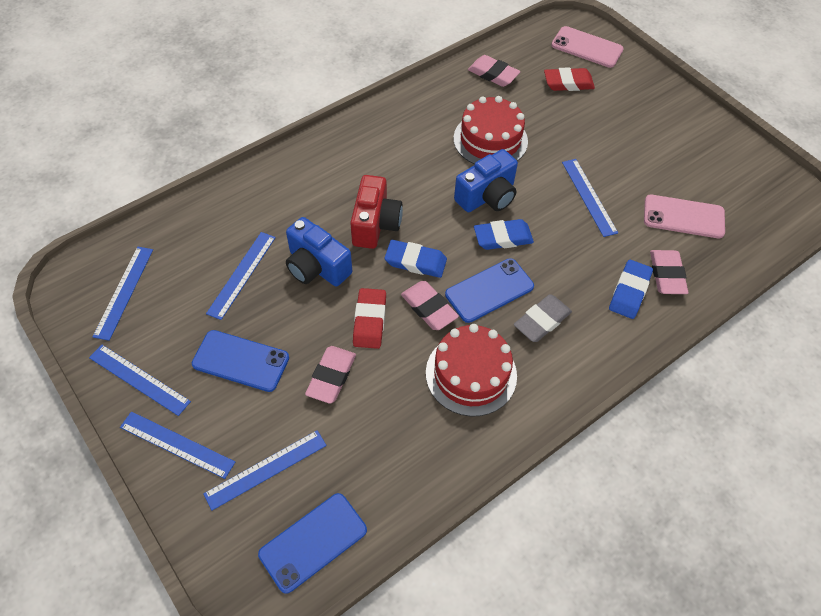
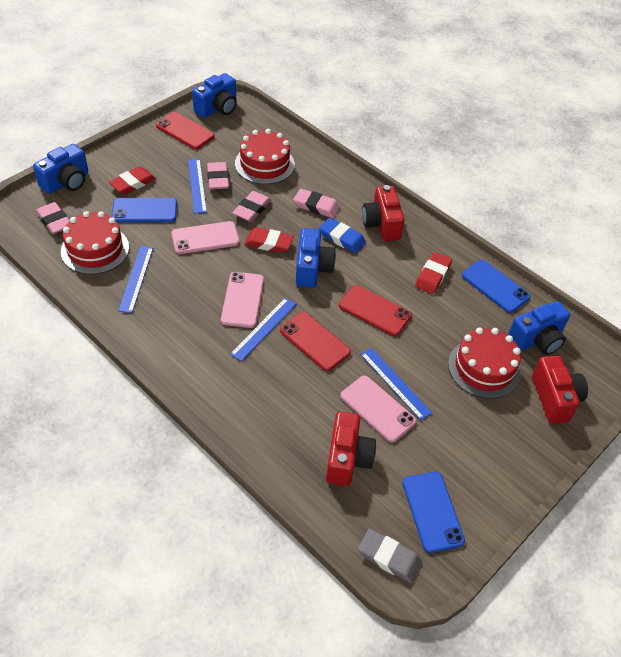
blue camera: 2 -> 4
blue eraser: 3 -> 1
blue ruler: 6 -> 4
pink phone: 2 -> 3
red cake: 2 -> 3
red camera: 1 -> 3
red eraser: 2 -> 3
red phone: 0 -> 3

